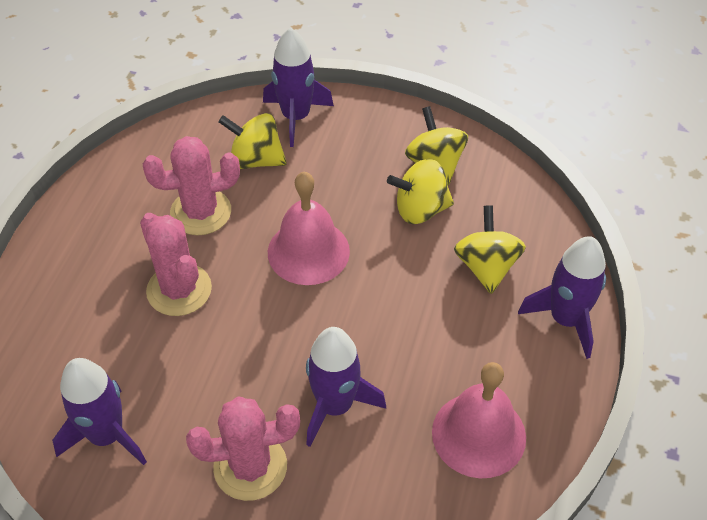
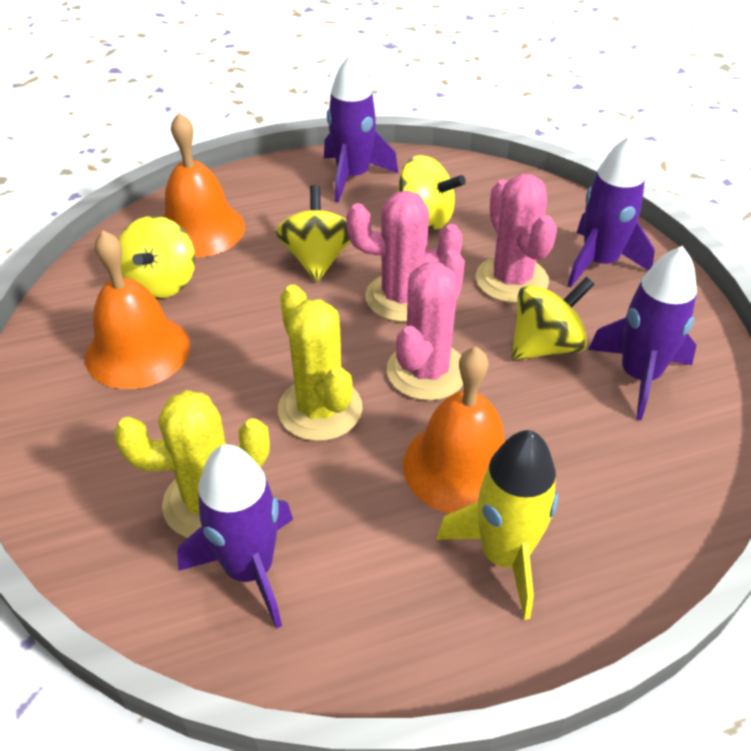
orange bell: 0 -> 3
pink bell: 2 -> 0
yellow cactus: 0 -> 2
yellow rocket: 0 -> 1

